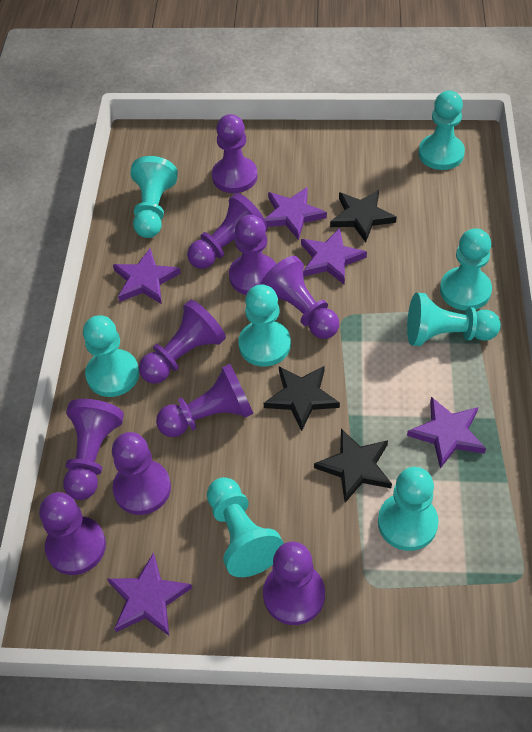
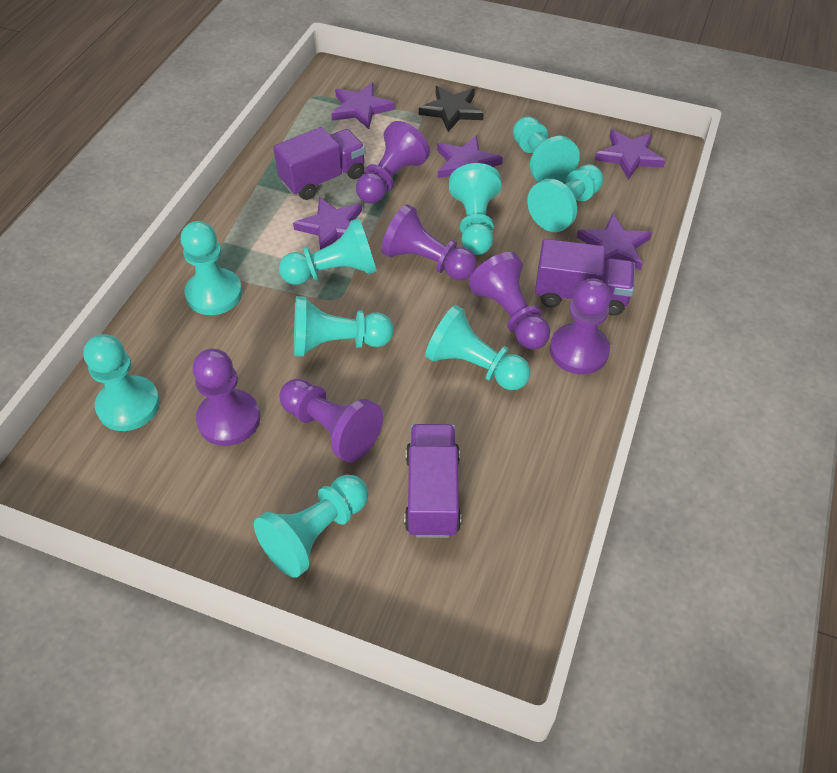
black star: 3 -> 1
purple pawn: 10 -> 6
purple truck: 0 -> 3
turquoise pawn: 8 -> 9

